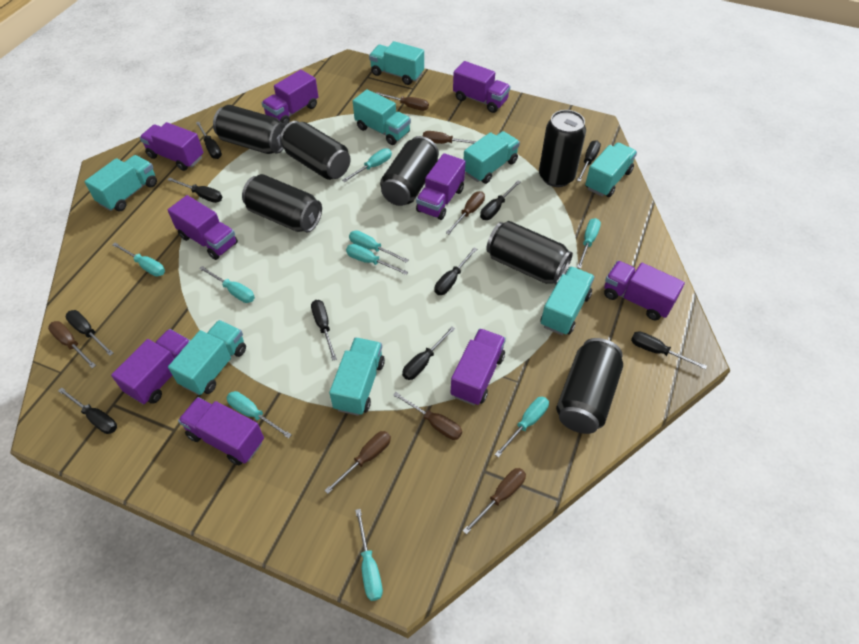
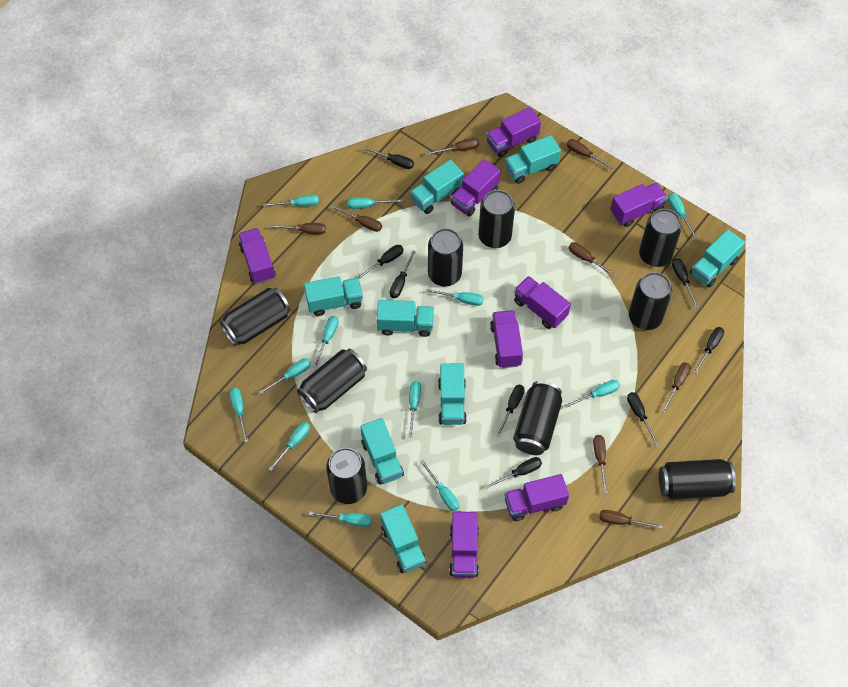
black can: 7 -> 9
black screwdriver: 10 -> 8
brown screwdriver: 7 -> 8
purple truck: 9 -> 8
turquoise screwdriver: 9 -> 12

